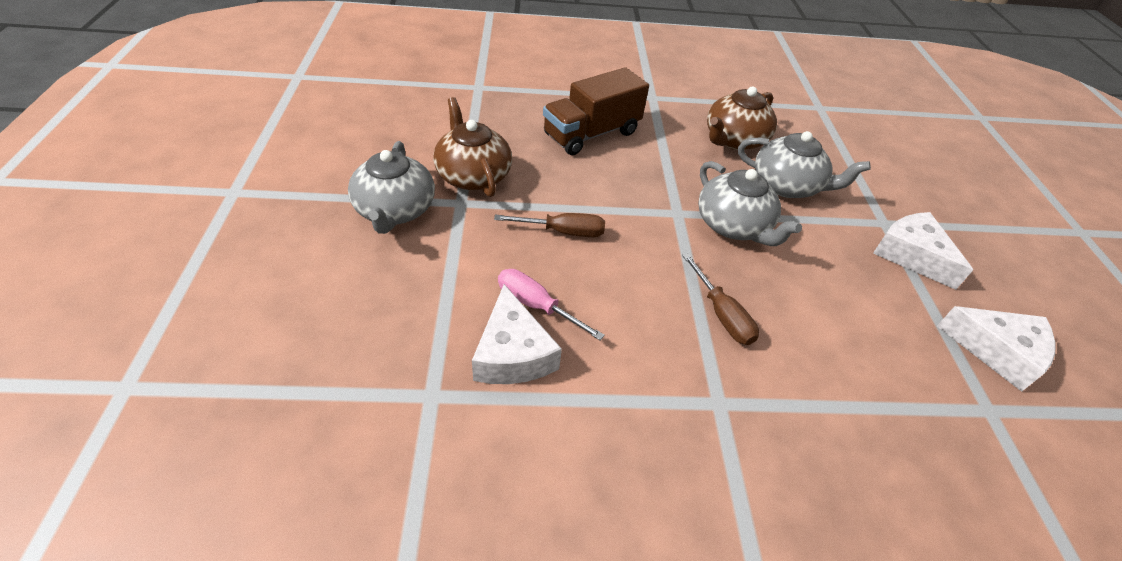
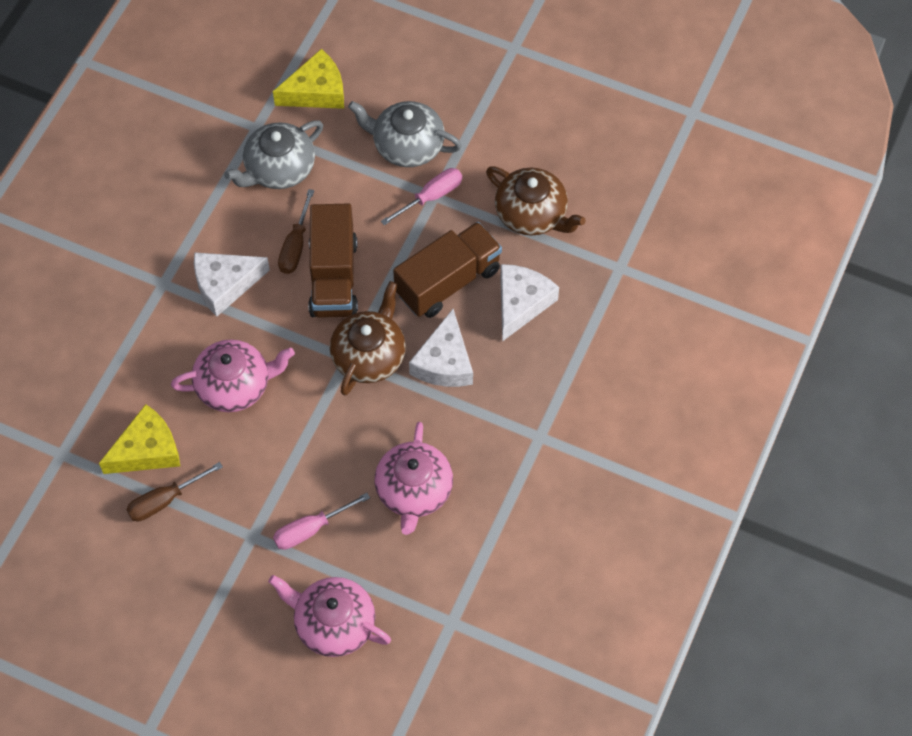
brown truck: 1 -> 2
grey teapot: 3 -> 2
pink screwdriver: 1 -> 2
pink teapot: 0 -> 3
yellow cheese: 0 -> 2

